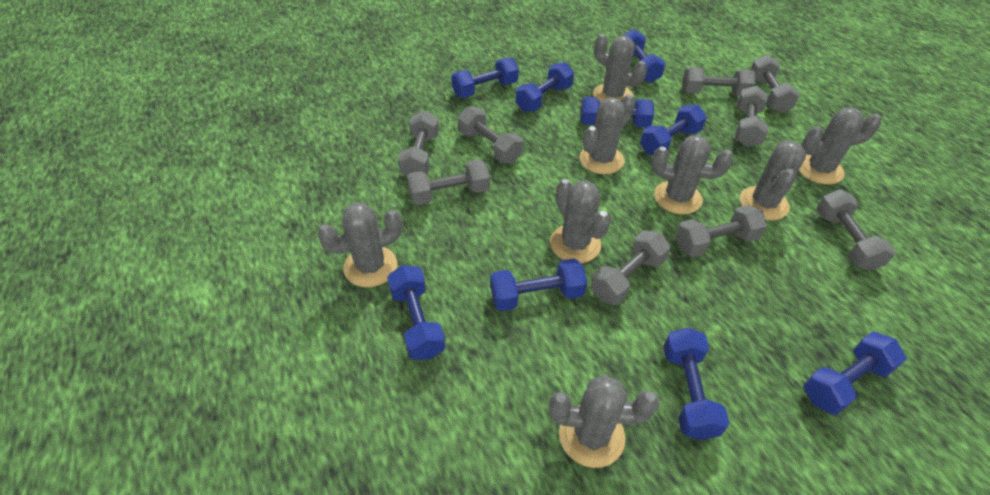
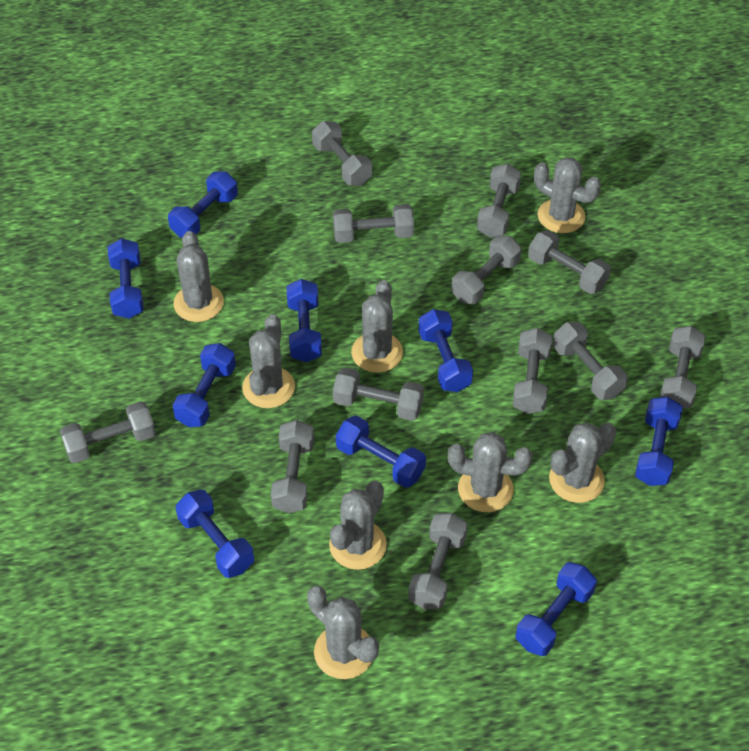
grey dumbbell: 9 -> 12

